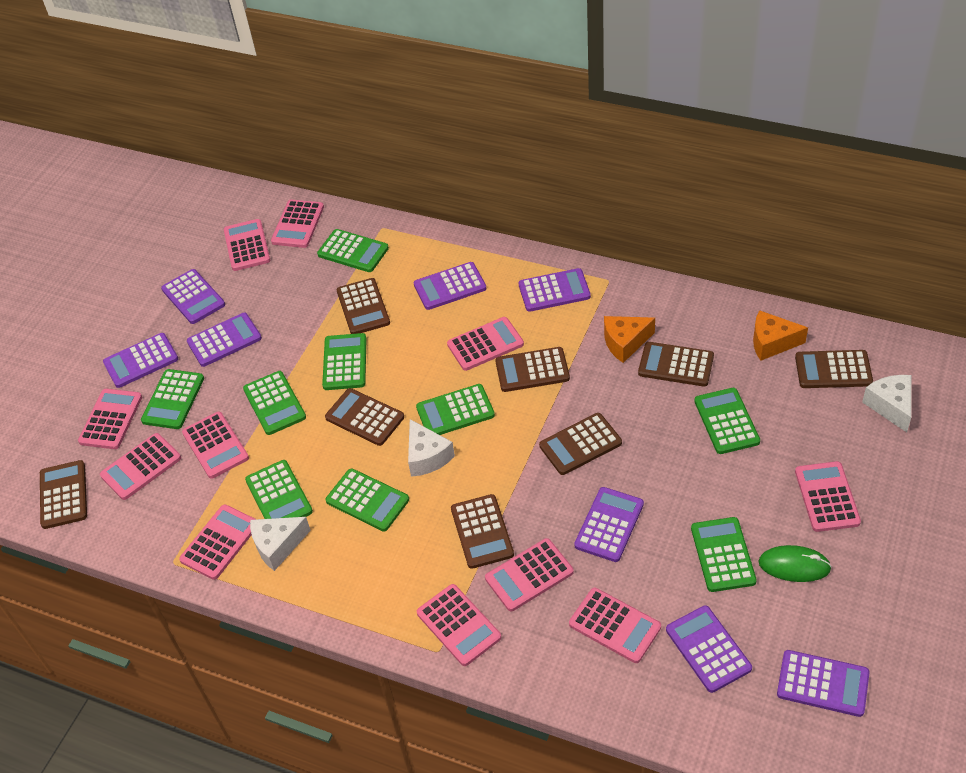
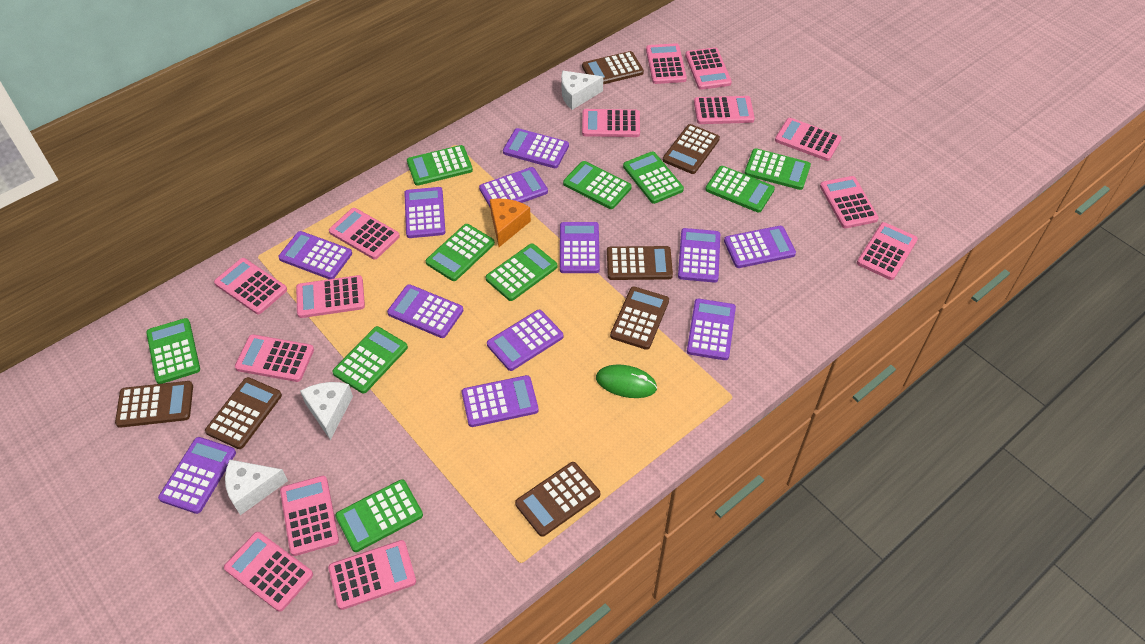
brown calculator: 8 -> 7
green calculator: 9 -> 10
orange cheese: 2 -> 1
pink calculator: 11 -> 14
purple calculator: 8 -> 12

